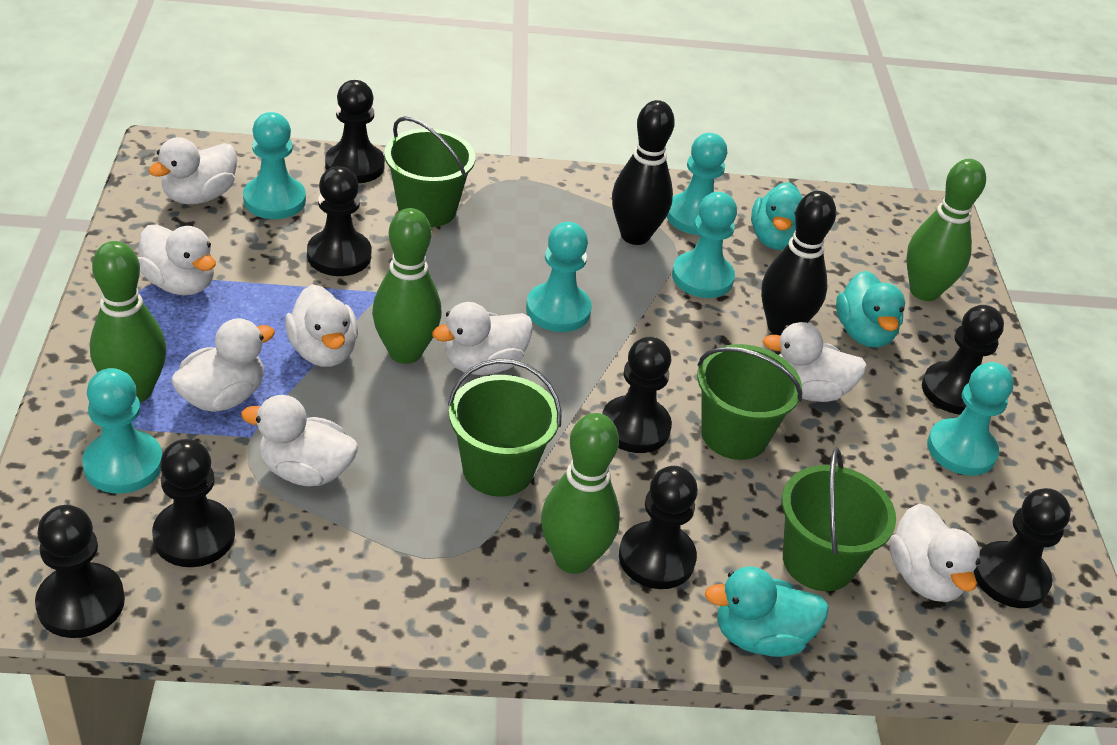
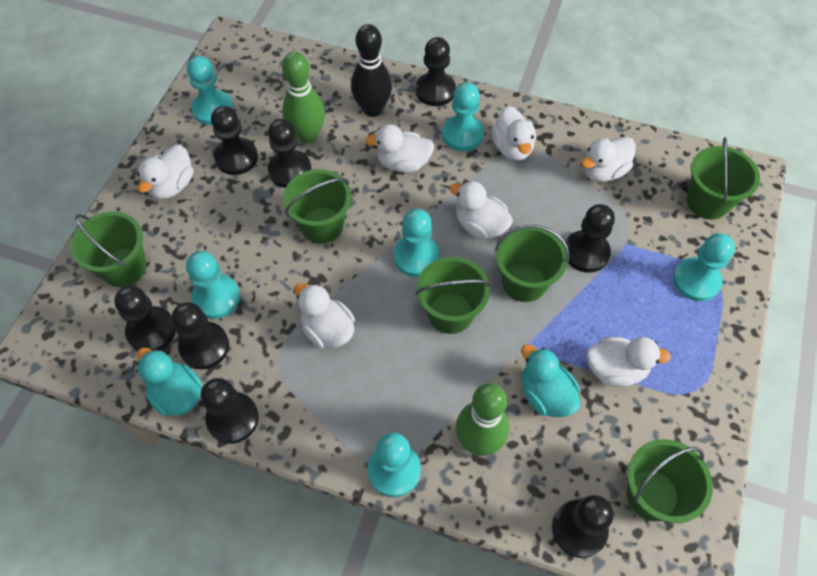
black bowling pin: 2 -> 1
green bowling pin: 4 -> 2
green bucket: 4 -> 6
turquoise duck: 3 -> 2
white duck: 8 -> 7

